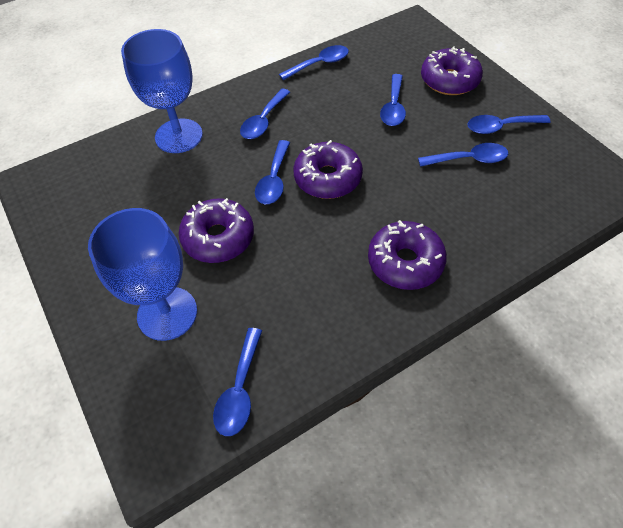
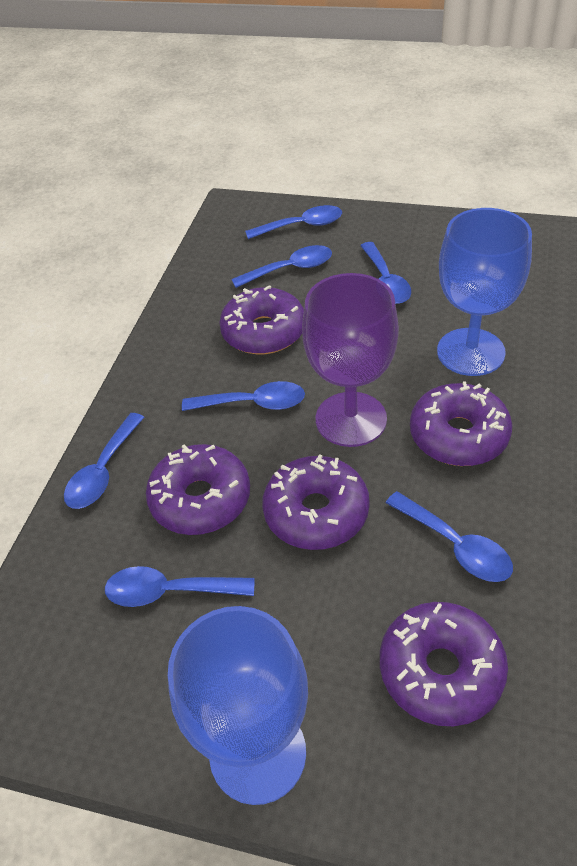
purple donut: 4 -> 5
purple goblet: 0 -> 1

